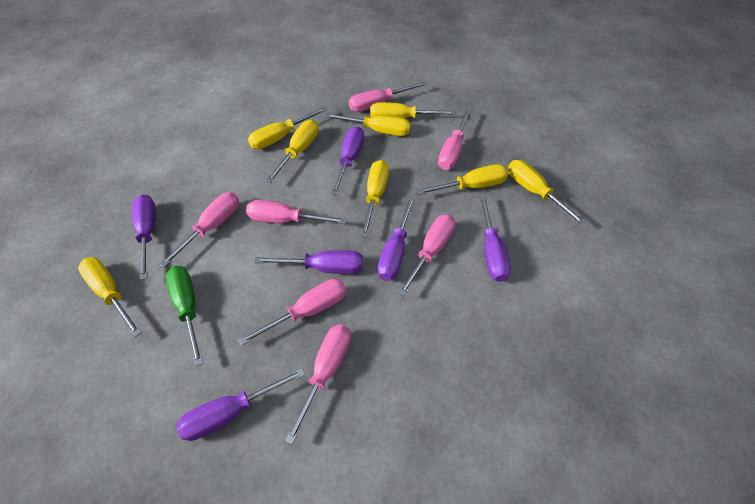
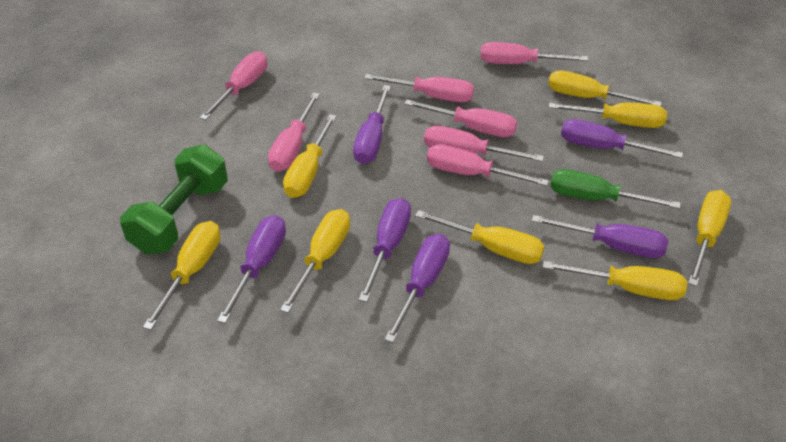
green dumbbell: 0 -> 1

